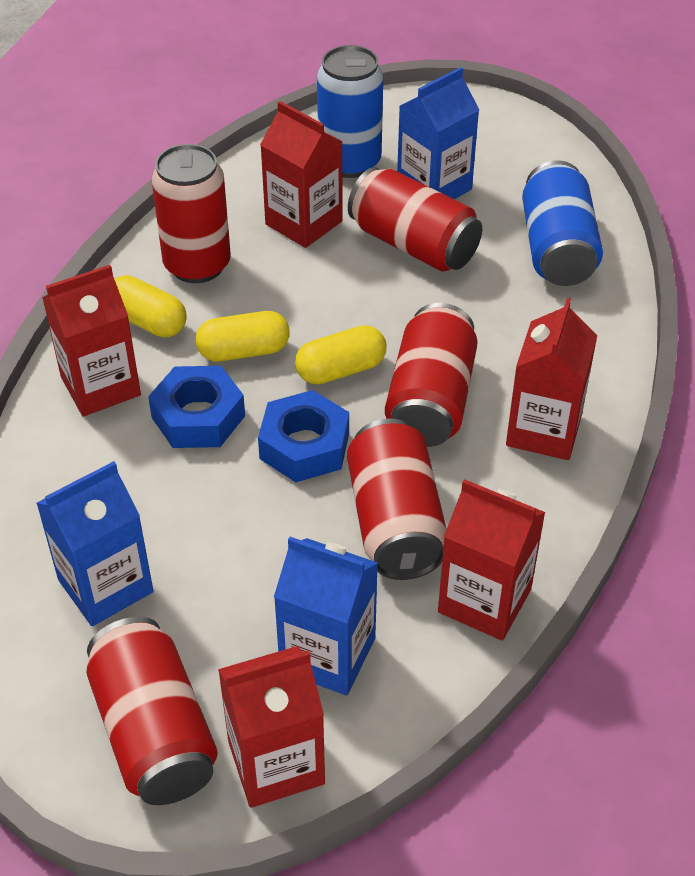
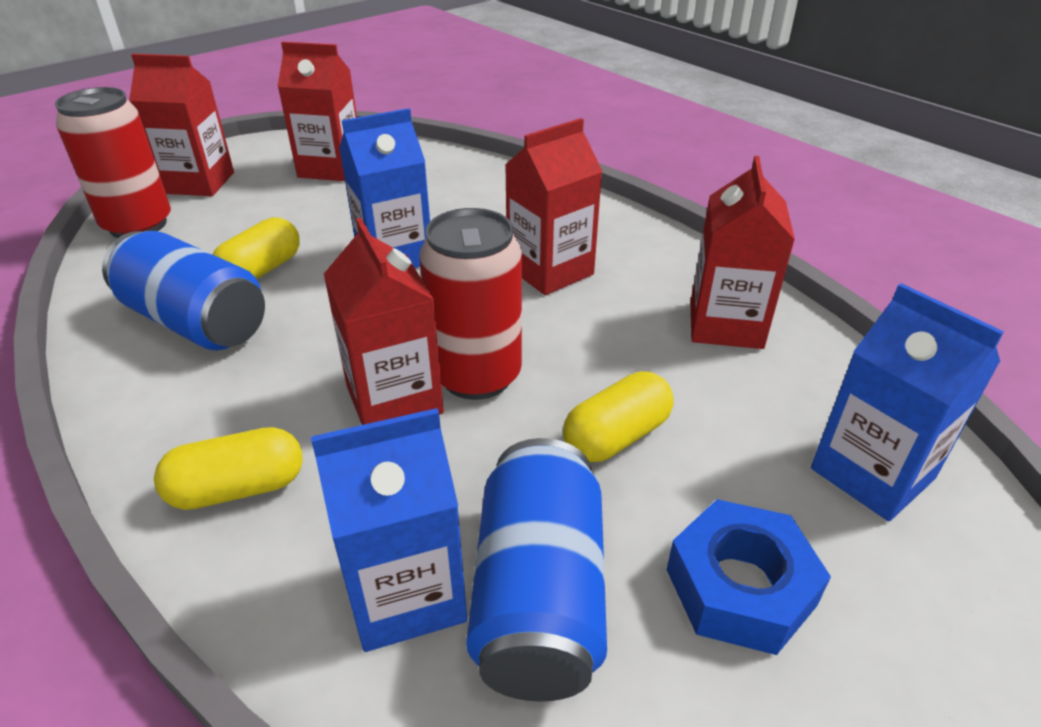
blue nut: 2 -> 1
red can: 5 -> 2

